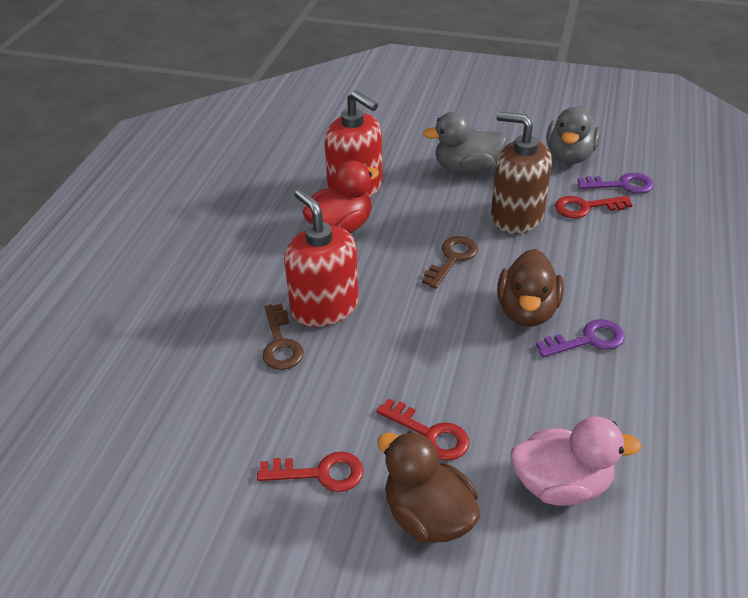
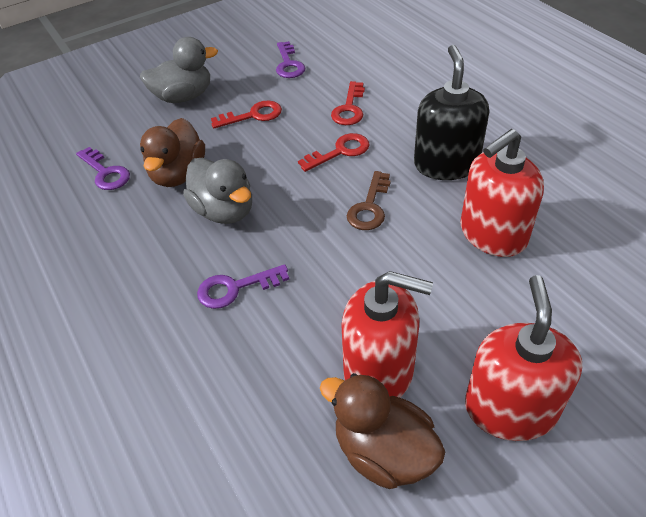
black soap dispenser: 0 -> 1
brown key: 2 -> 1
brown soap dispenser: 1 -> 0
pink duck: 1 -> 0
purple key: 2 -> 3
red duck: 1 -> 0
red soap dispenser: 2 -> 3

